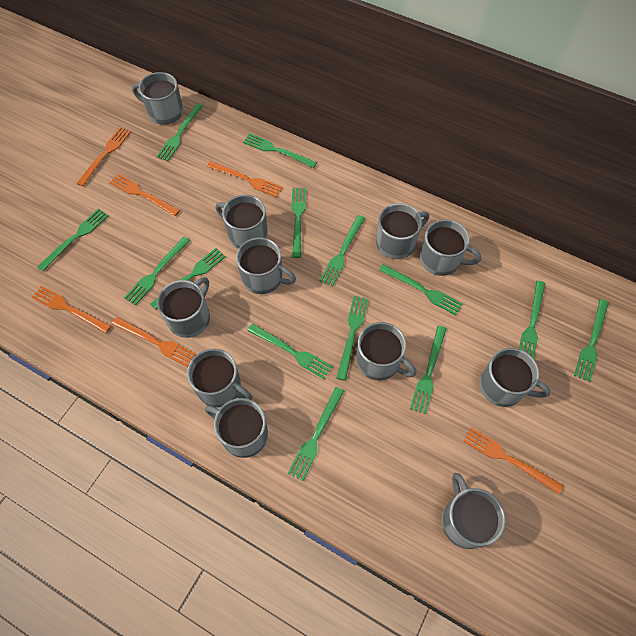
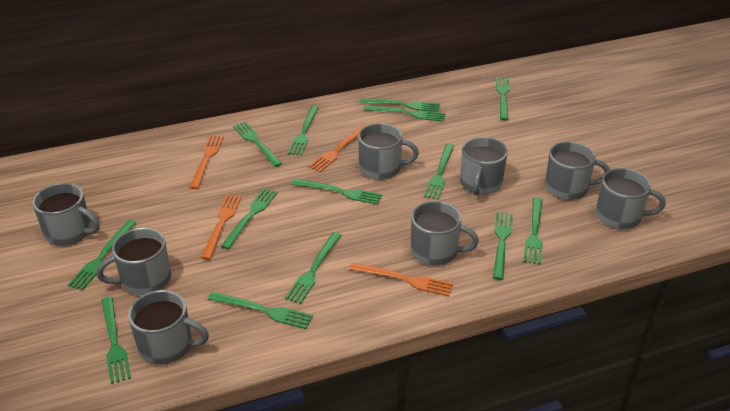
grey mug: 11 -> 8
orange fork: 6 -> 4

